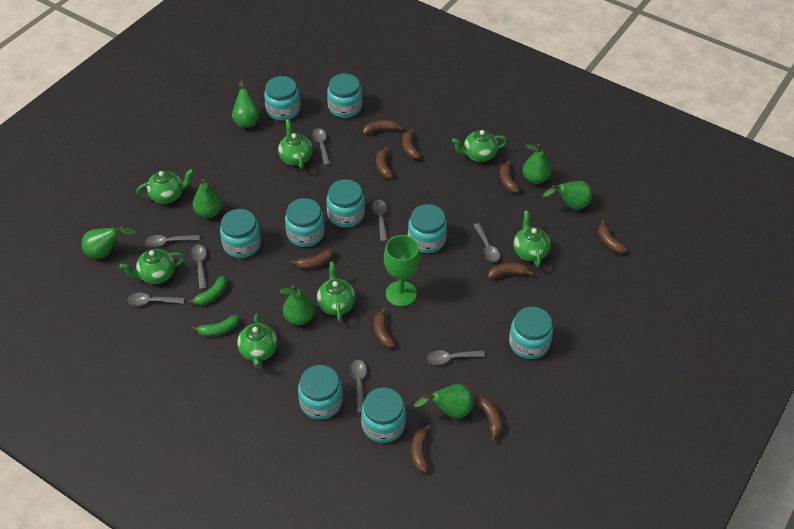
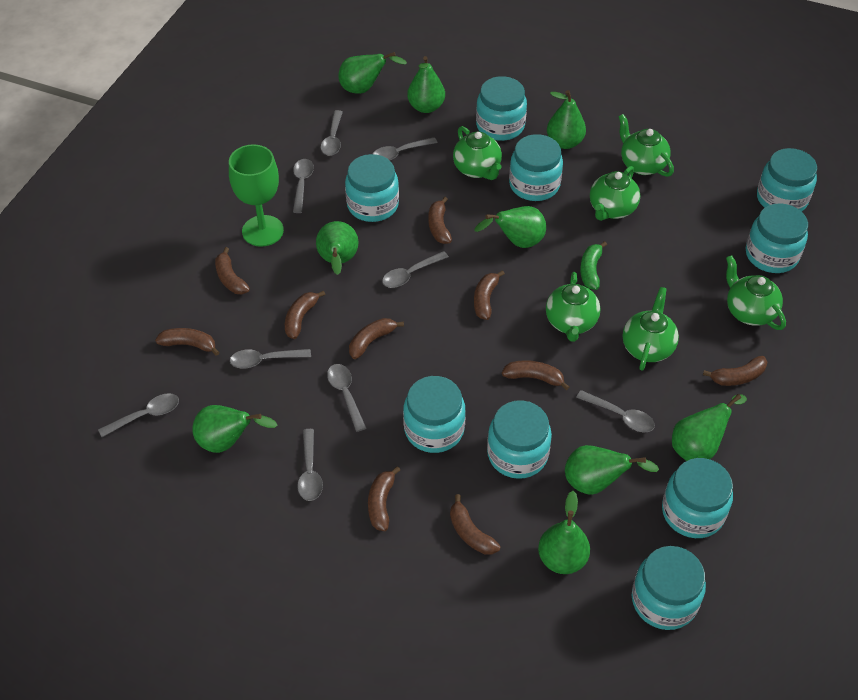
green banana: 2 -> 1
green pear: 7 -> 9
green teapot: 7 -> 6
grey spoon: 8 -> 9

